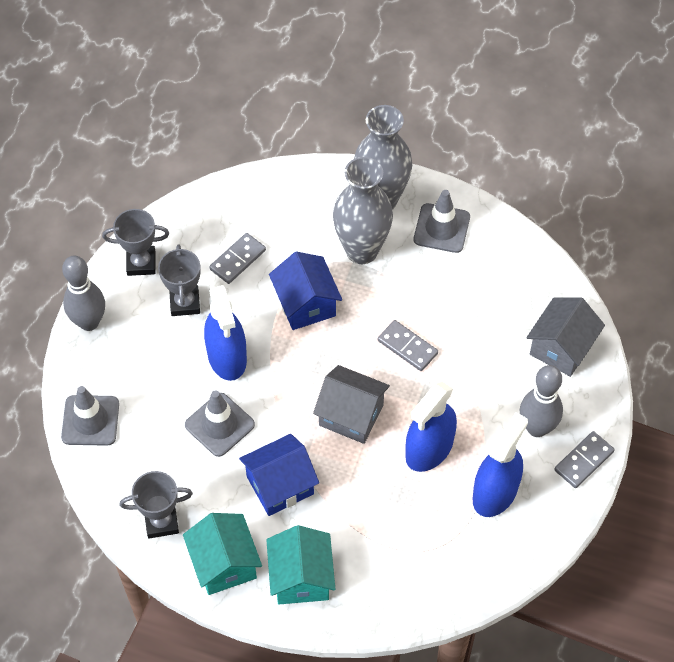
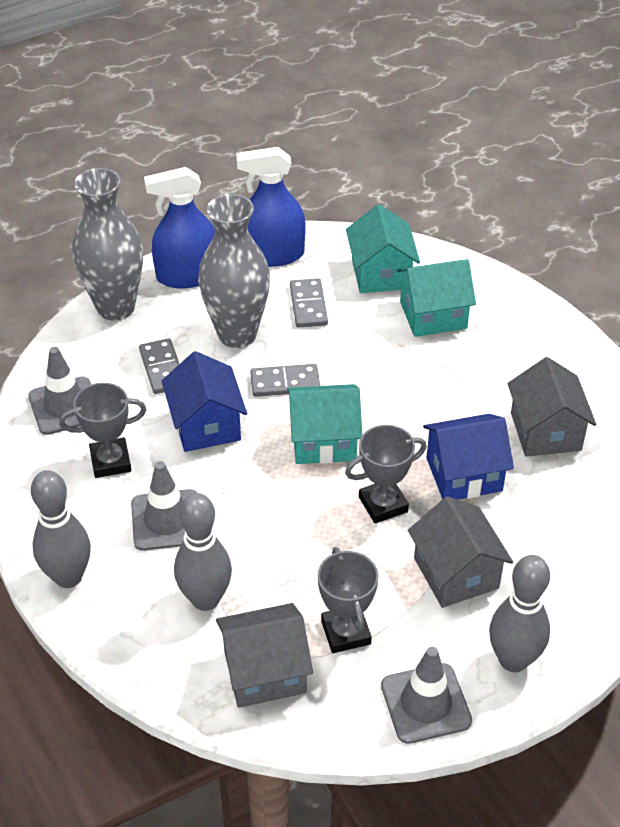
blue spray bottle: 3 -> 2
grey bowling pin: 2 -> 3
grey house: 2 -> 3
turquoise house: 2 -> 3

